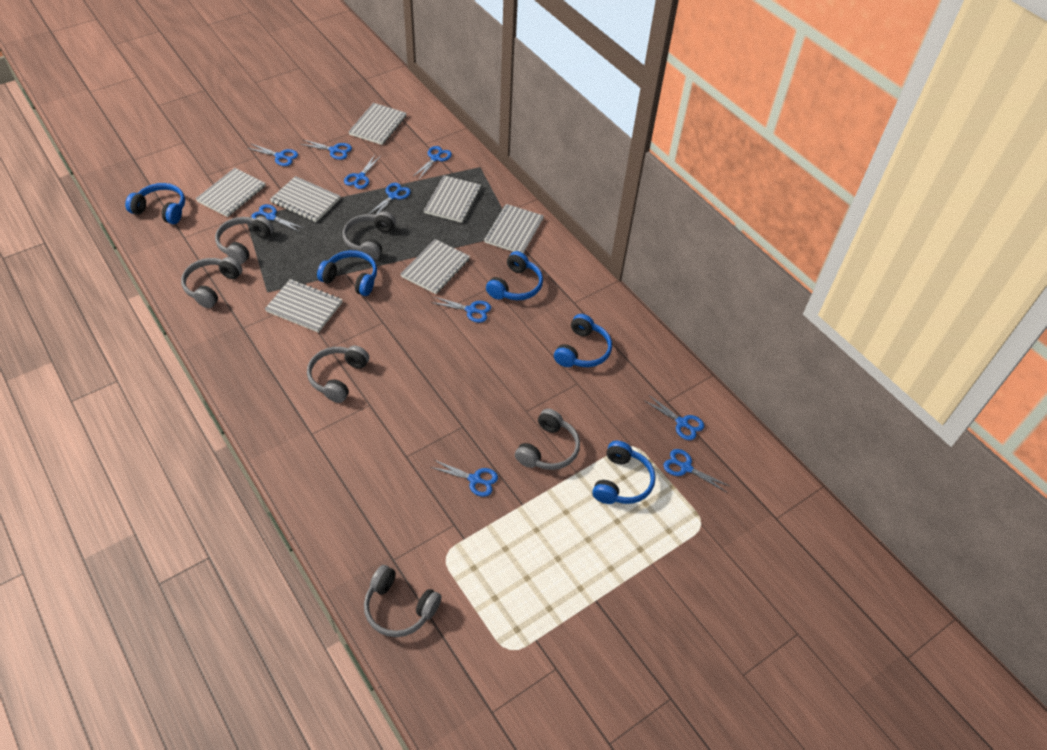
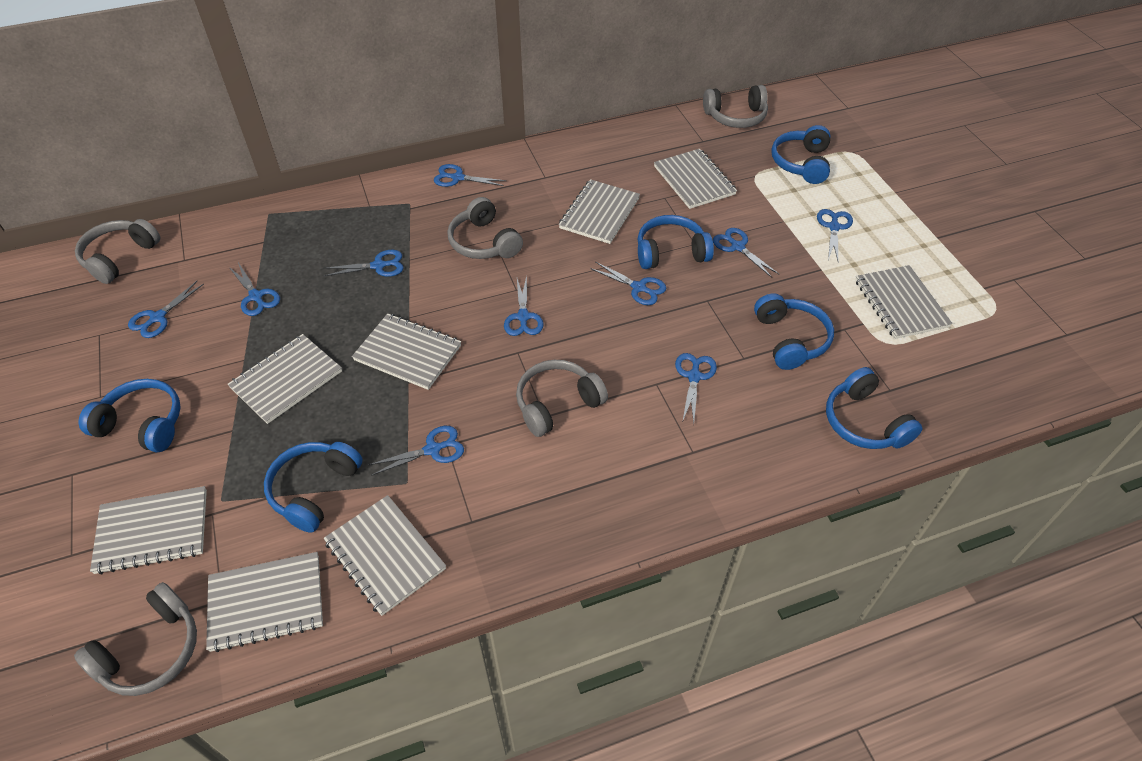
blue headphones: 5 -> 6
grey headphones: 6 -> 5
grey notebook: 7 -> 8

